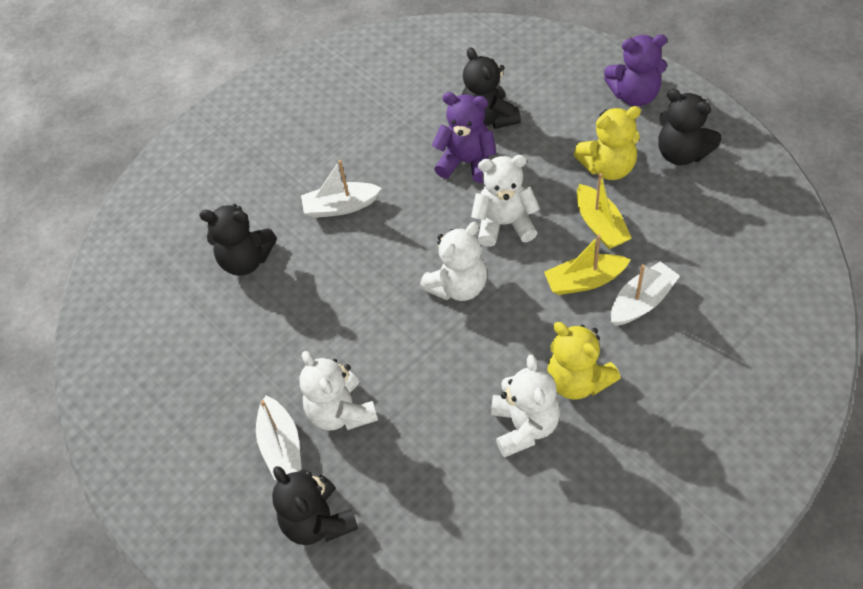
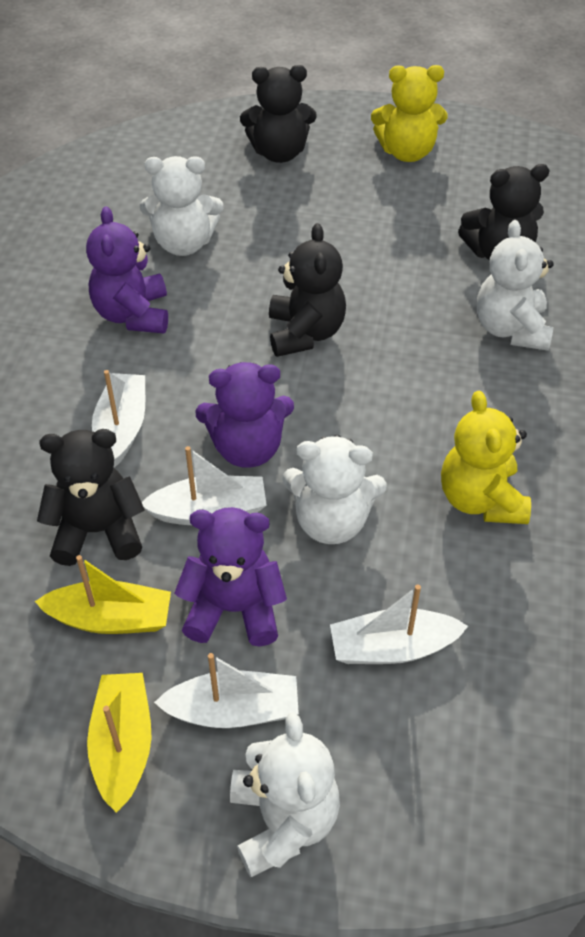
purple teddy bear: 2 -> 3
white boat: 3 -> 4

